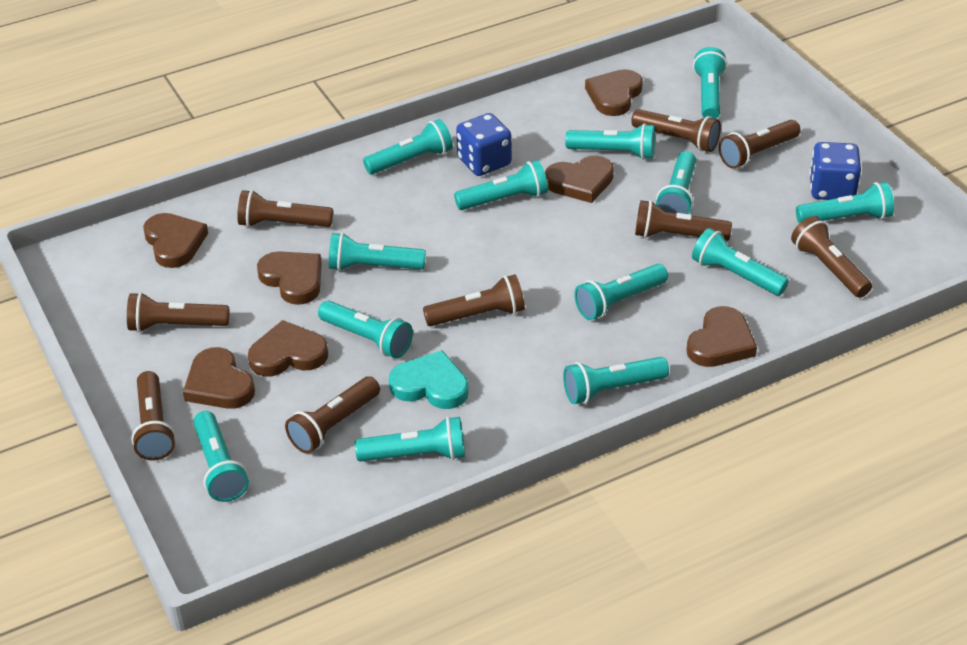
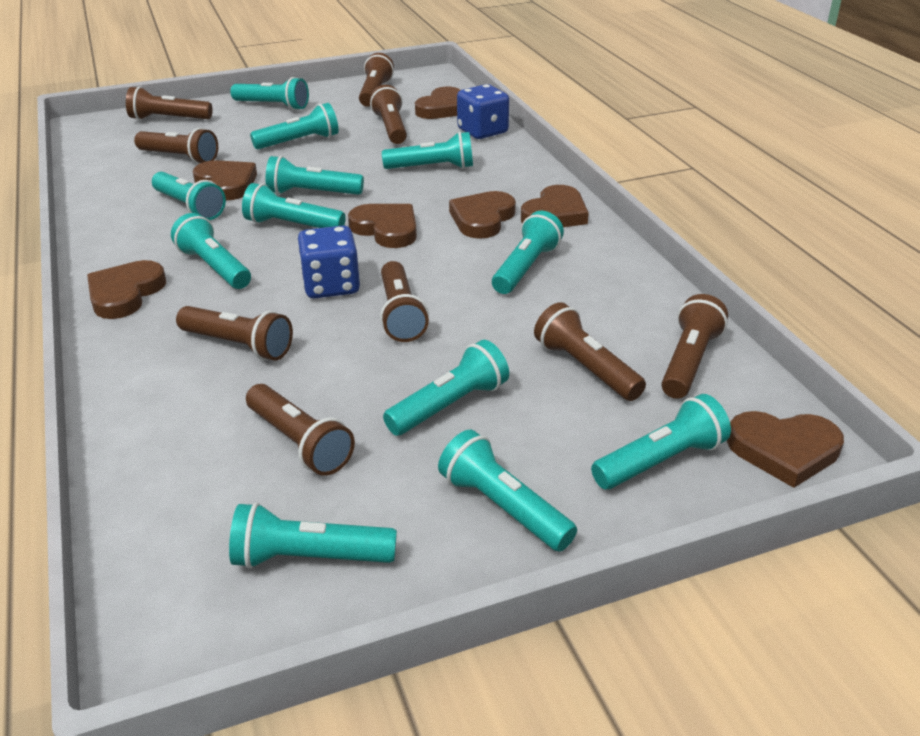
turquoise flashlight: 13 -> 12
turquoise heart: 1 -> 0

